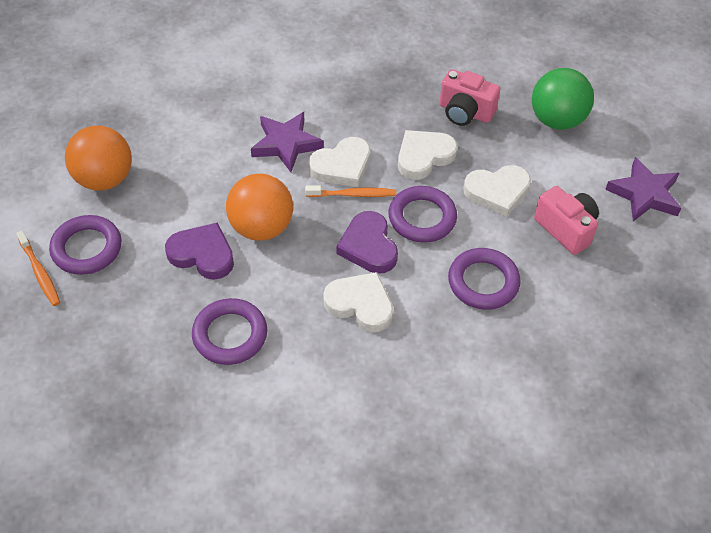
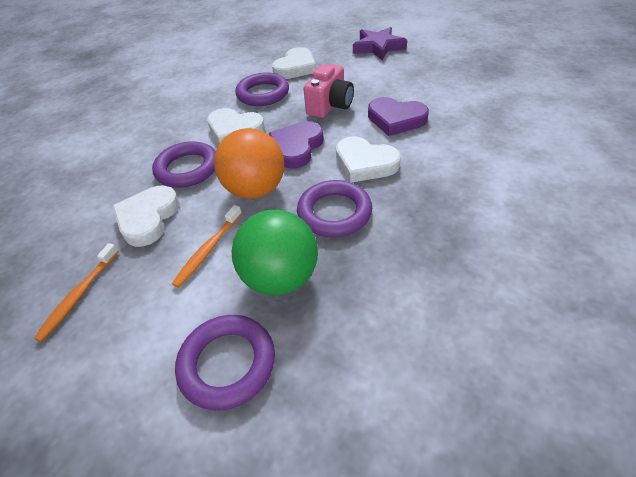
orange ball: 2 -> 1
pink camera: 2 -> 1
purple star: 2 -> 1

